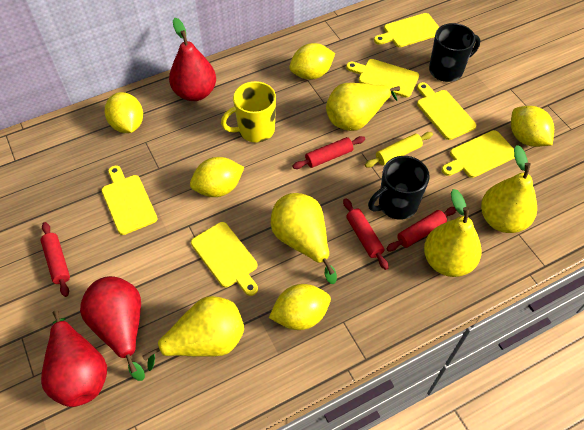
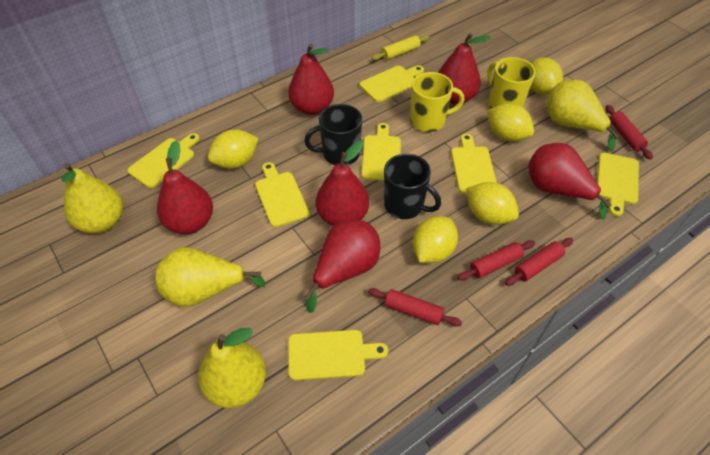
red pear: 3 -> 6
yellow cutting board: 6 -> 7
yellow mug: 1 -> 2
yellow pear: 5 -> 4

